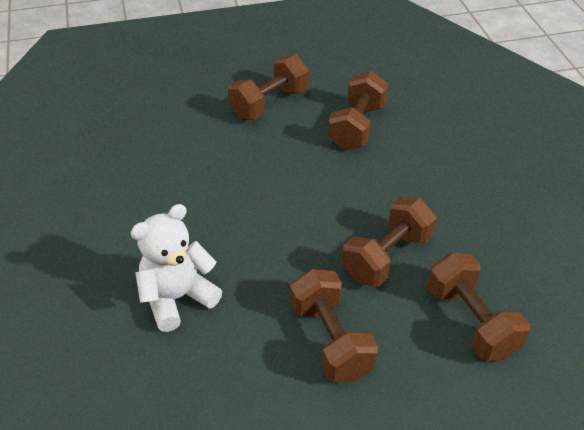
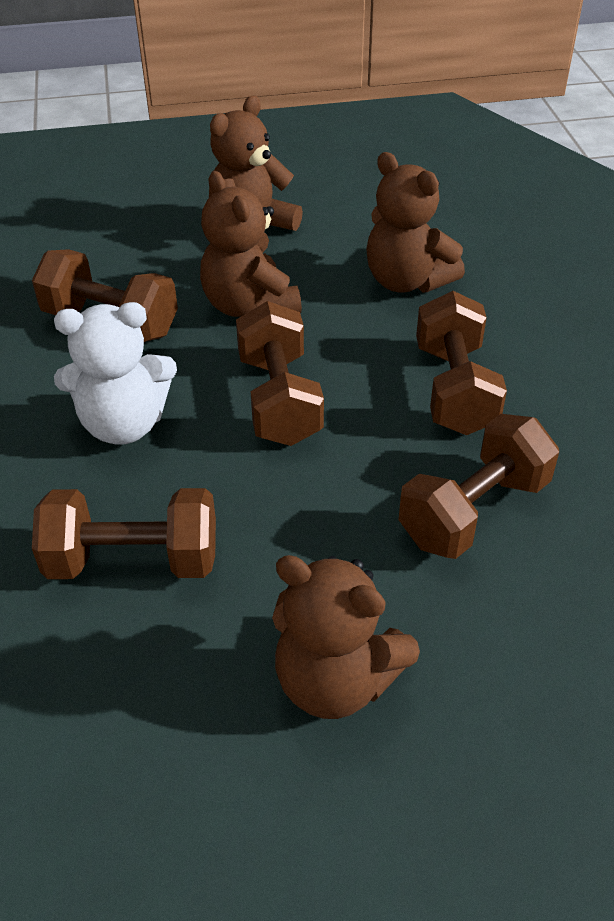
brown teddy bear: 0 -> 4

